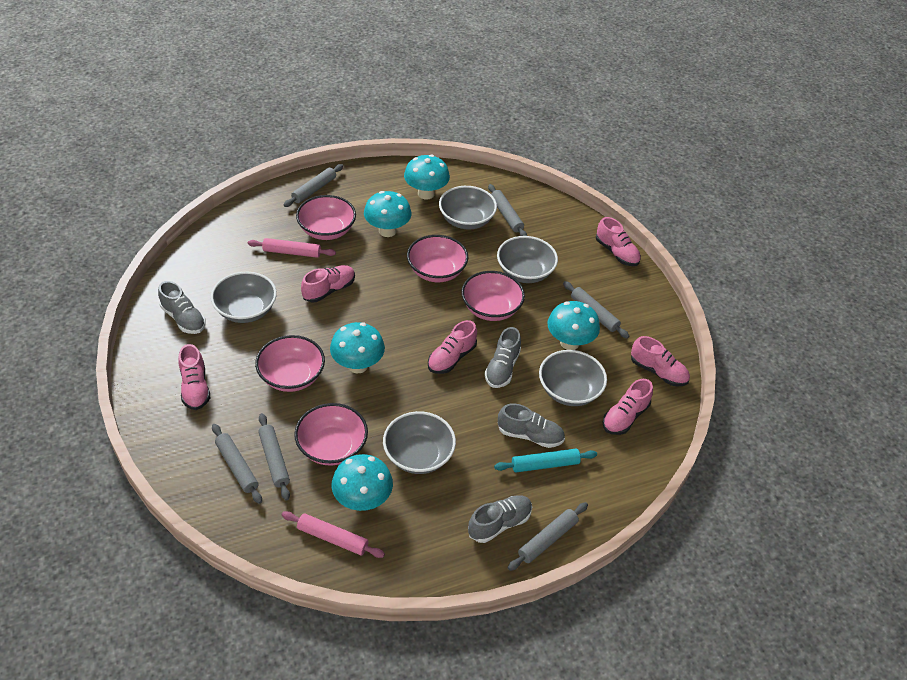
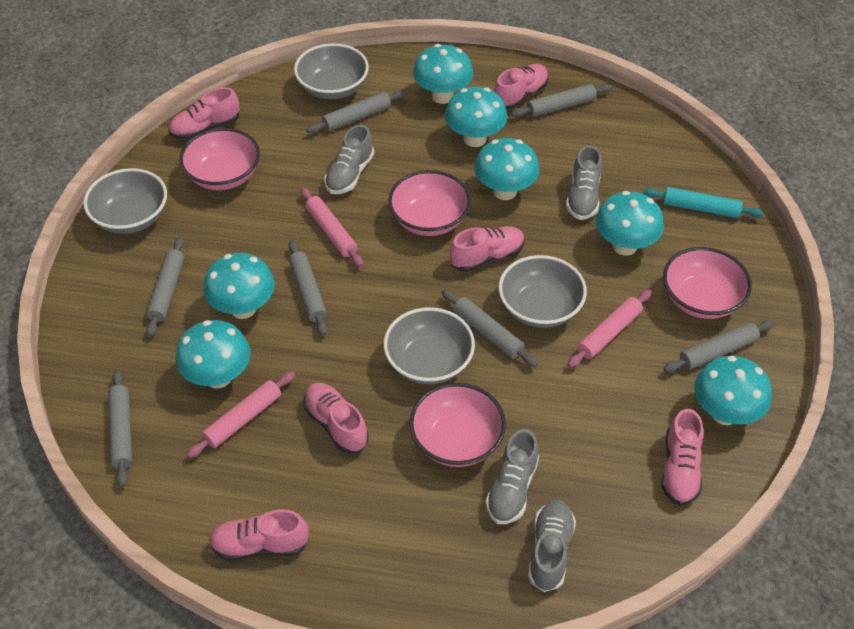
grey bowl: 5 -> 4
grey rolling pin: 6 -> 7
pink bowl: 5 -> 4
pink rolling pin: 2 -> 3
turquoise mushroom: 5 -> 7

